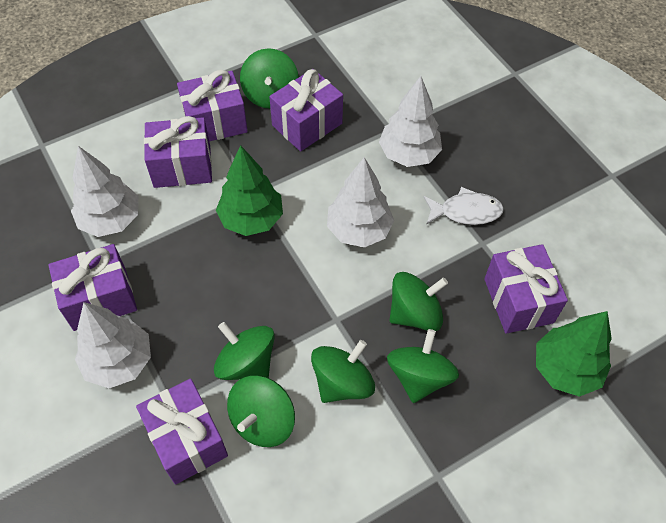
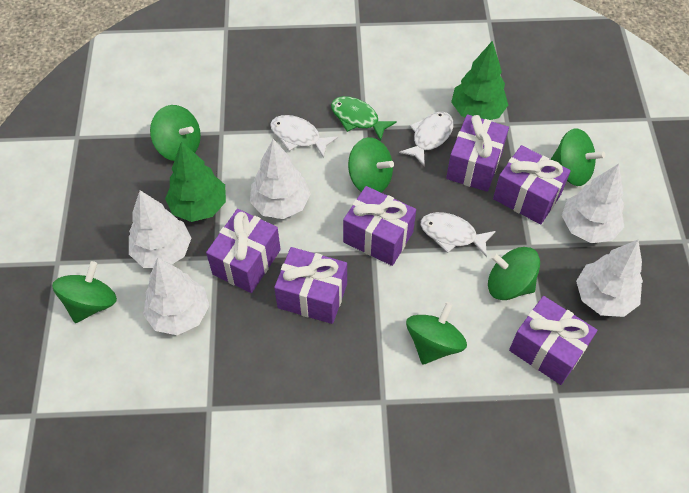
green fish: 0 -> 1
white fish: 1 -> 3
white tree: 4 -> 5

